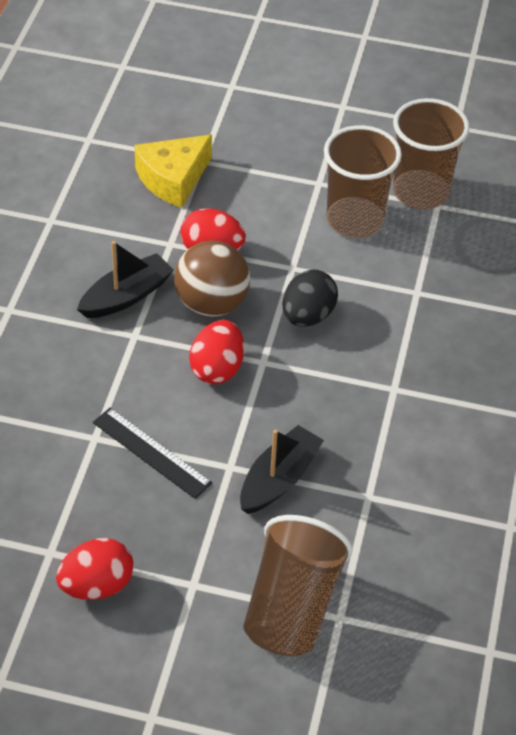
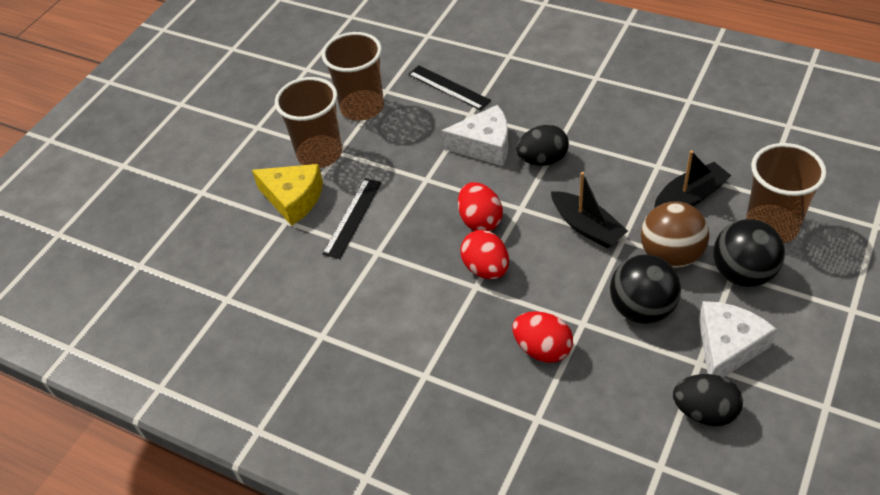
black ball: 0 -> 2
black egg: 1 -> 2
black ruler: 1 -> 2
white cheese: 0 -> 2

